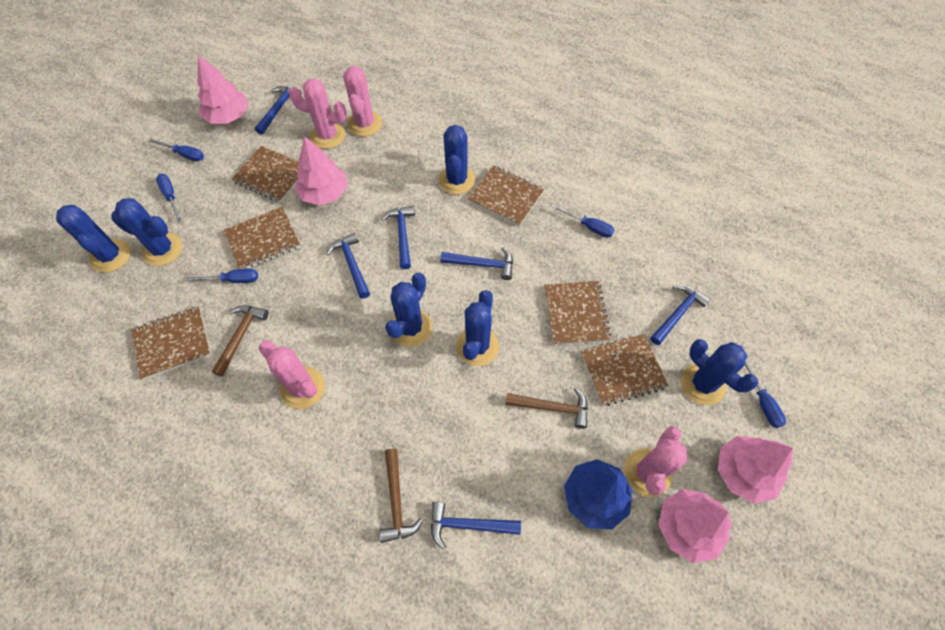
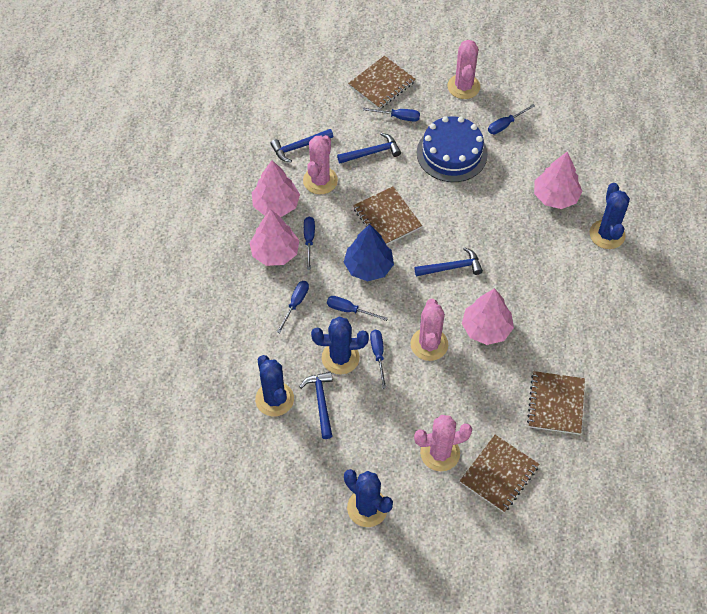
blue cactus: 6 -> 4
blue cake: 0 -> 1
blue hammer: 6 -> 4
blue screwdriver: 5 -> 6
brown hammer: 3 -> 0
brown notebook: 6 -> 4

